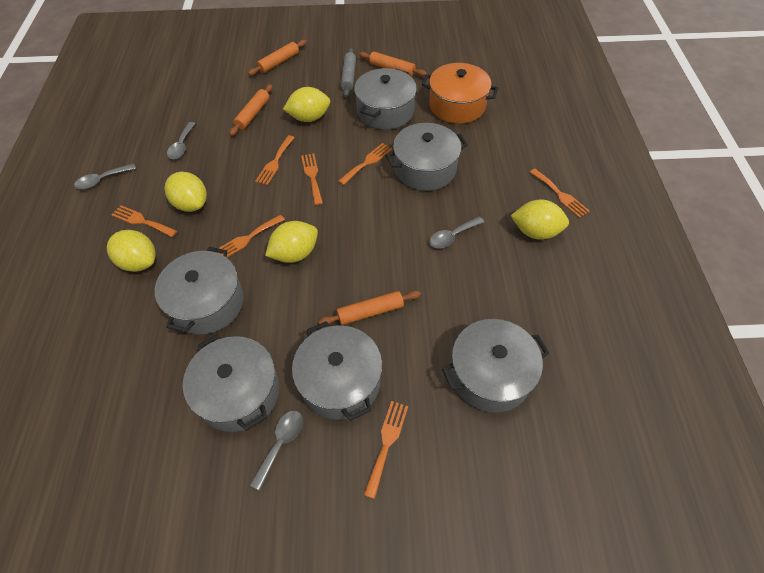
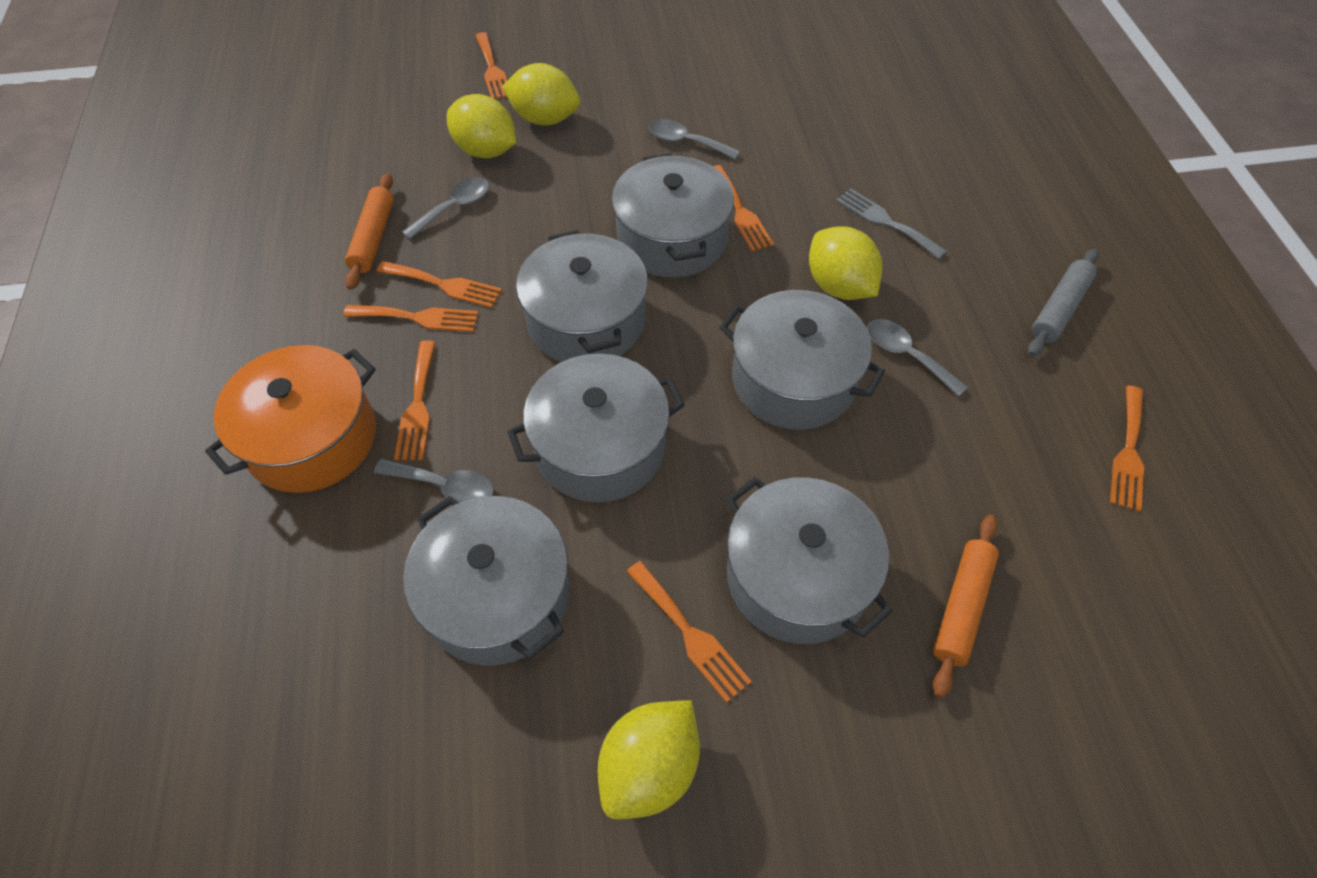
grey fork: 0 -> 1
orange rolling pin: 4 -> 2
yellow lemon: 5 -> 4

